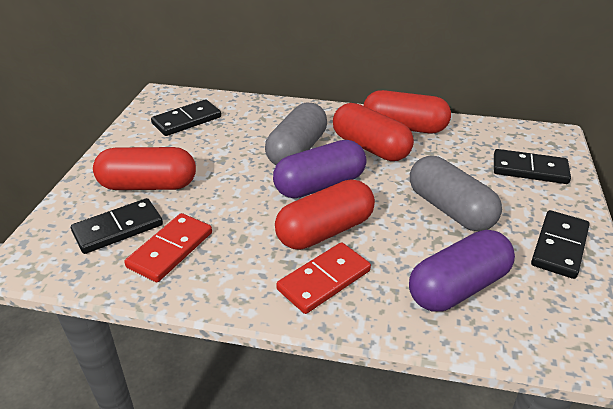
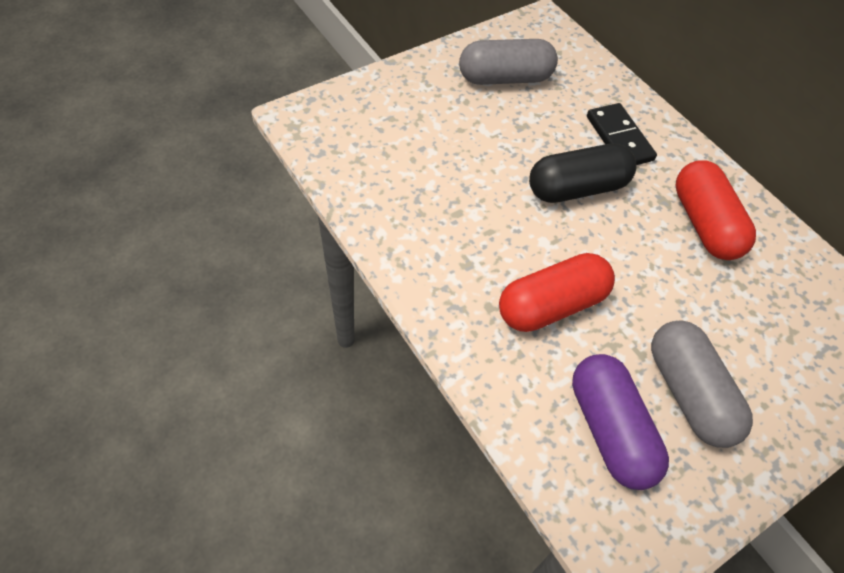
black capsule: 0 -> 1
black domino: 4 -> 1
purple capsule: 2 -> 1
red capsule: 4 -> 2
red domino: 2 -> 0

